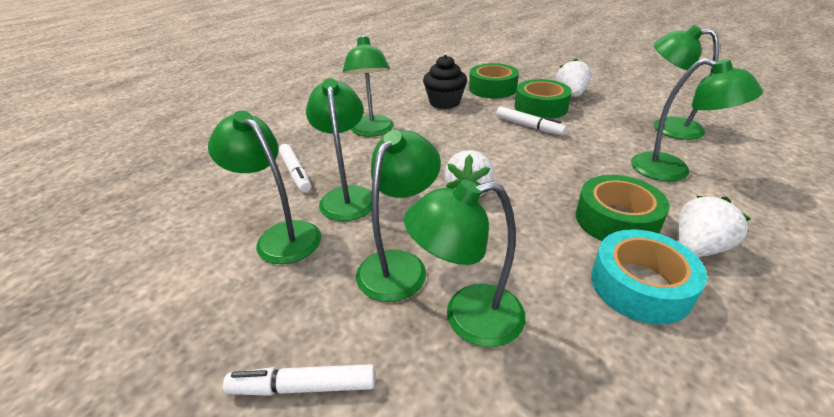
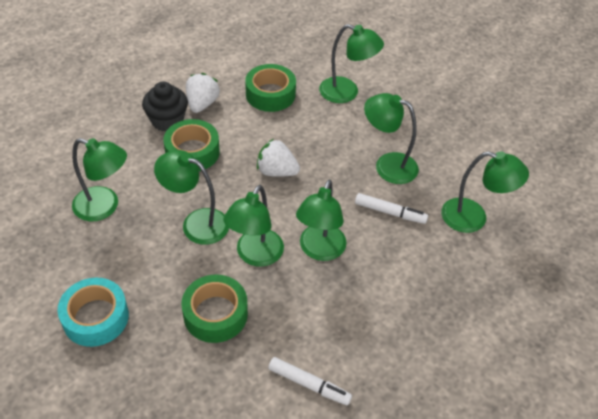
white marker: 3 -> 2
white strawberry: 3 -> 2

